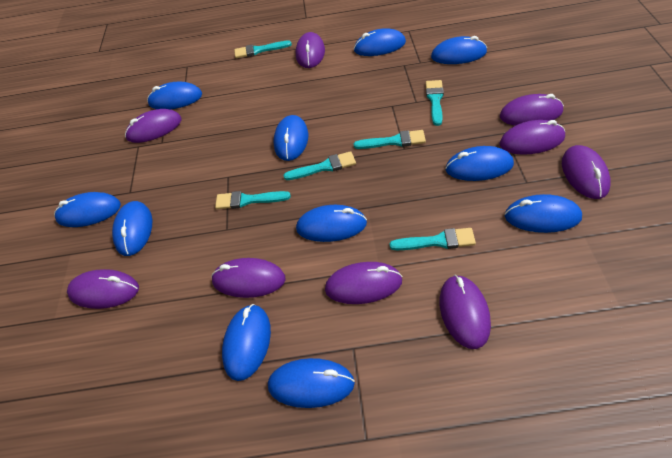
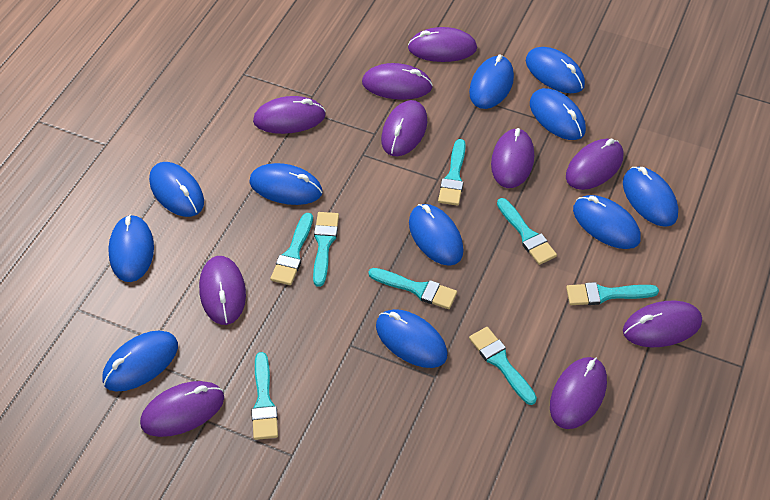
purple mouse: 9 -> 10
turquoise brush: 6 -> 8

